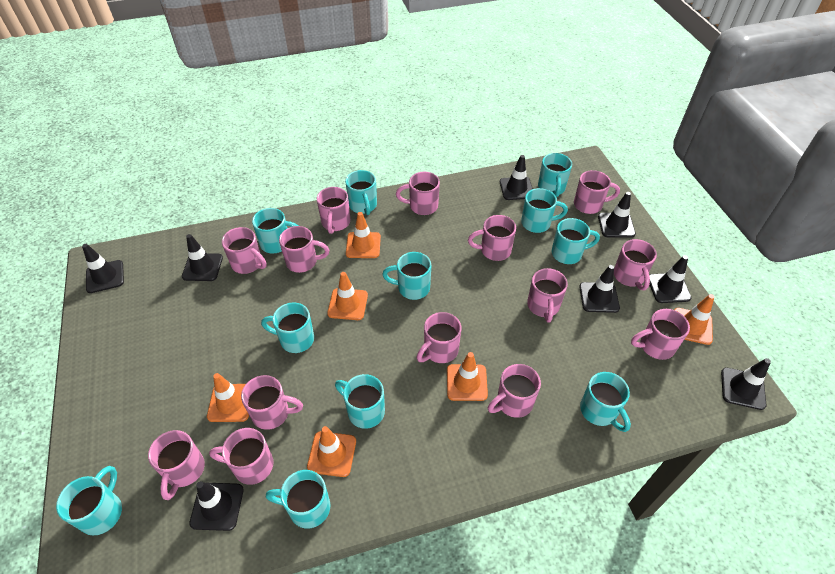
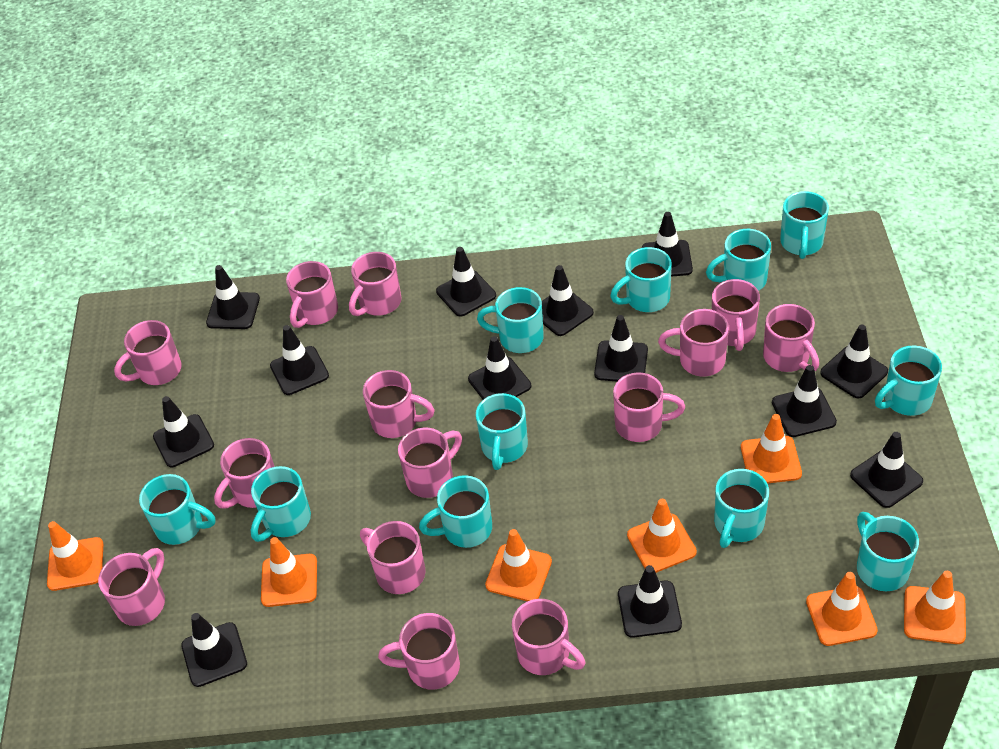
black traffic cone: 8 -> 13
orange traffic cone: 6 -> 7

